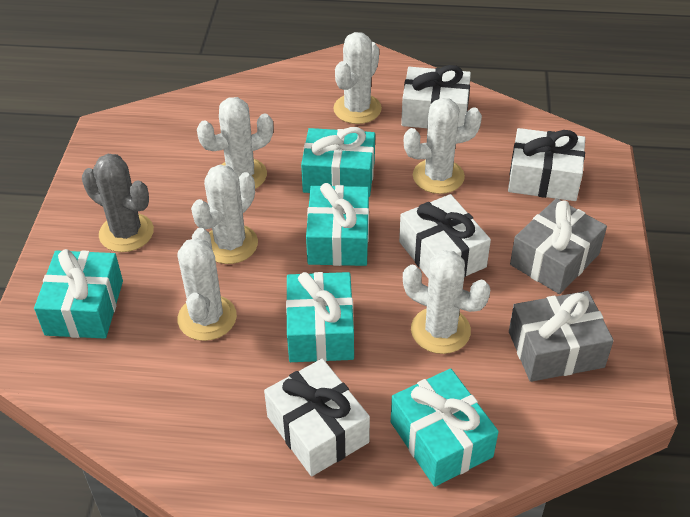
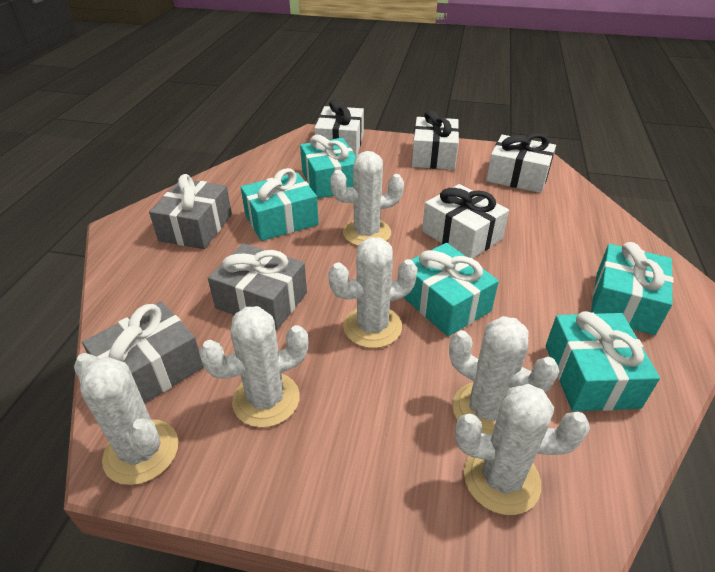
grey cactus: 1 -> 0
grey gift: 2 -> 3

